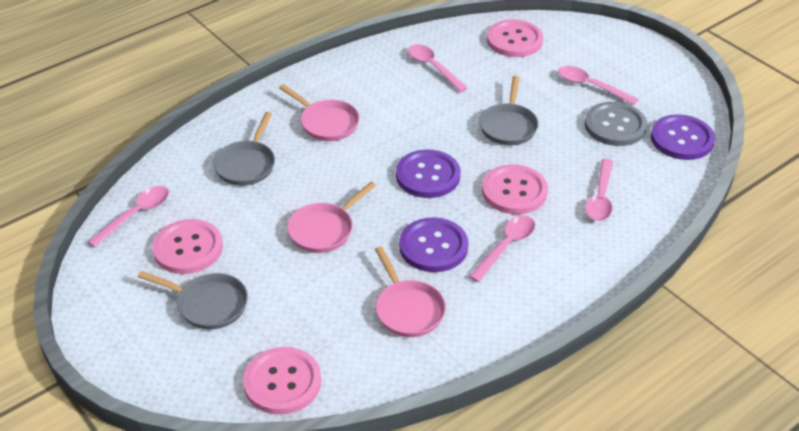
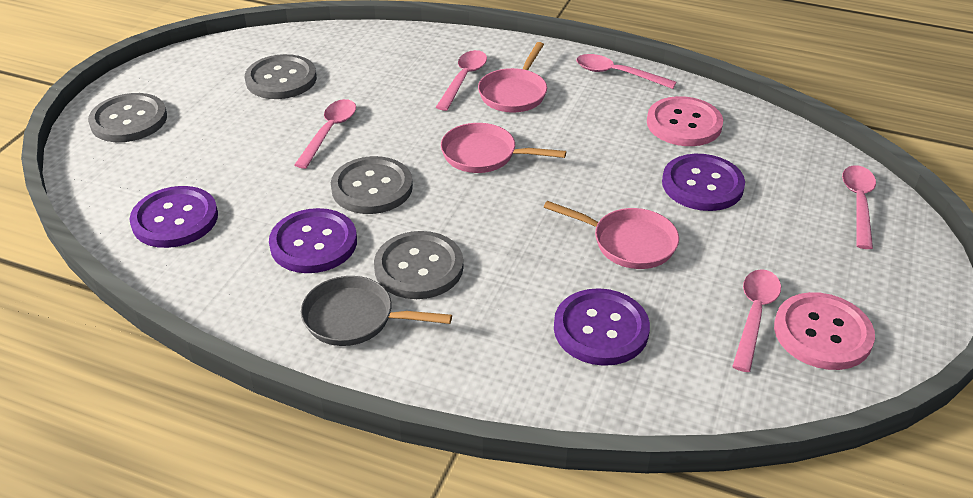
grey button: 1 -> 4
grey pan: 3 -> 1
pink button: 4 -> 2
purple button: 3 -> 4

